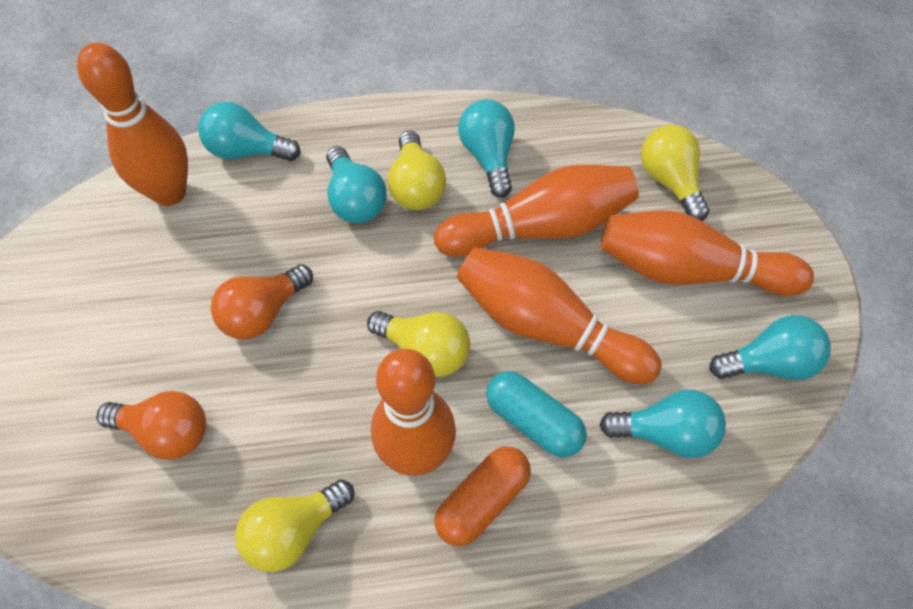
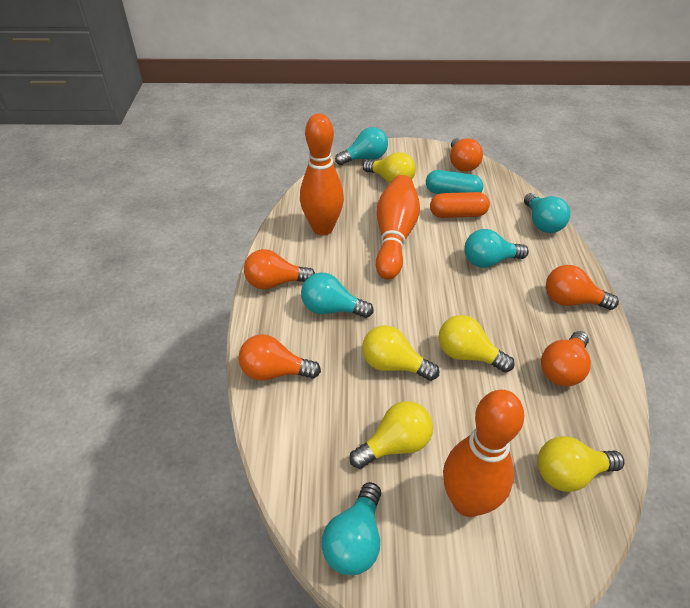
orange bowling pin: 5 -> 3
orange light bulb: 2 -> 5
yellow light bulb: 4 -> 5

